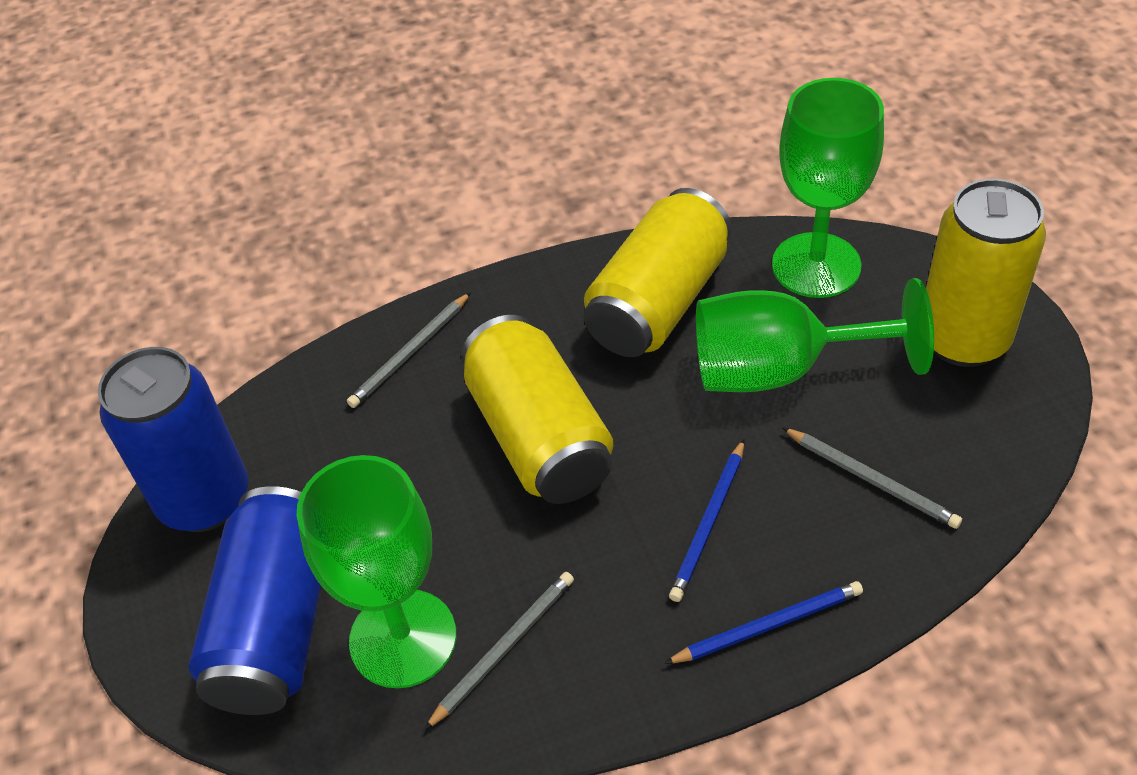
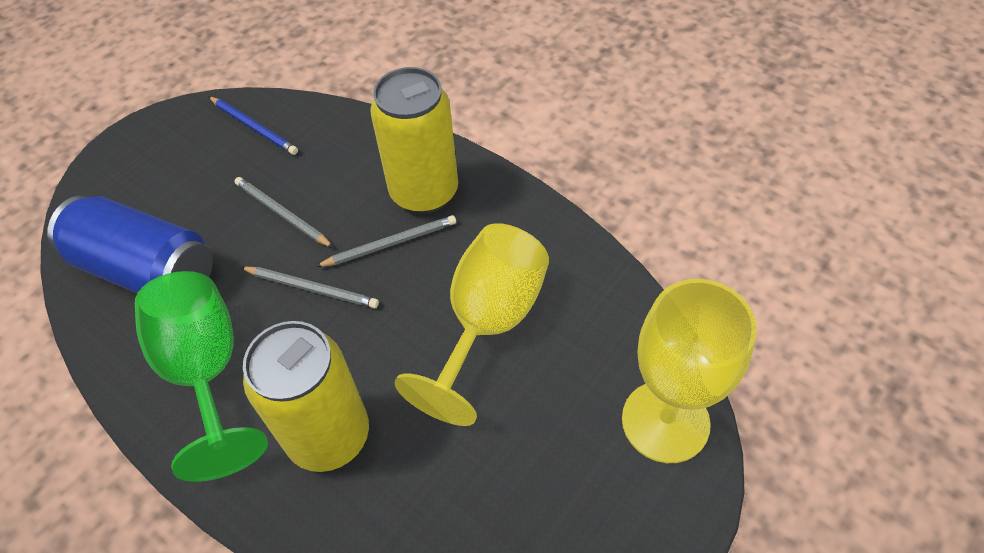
blue can: 2 -> 1
blue pencil: 2 -> 1
green goblet: 3 -> 1
yellow can: 3 -> 2
yellow goblet: 0 -> 2

